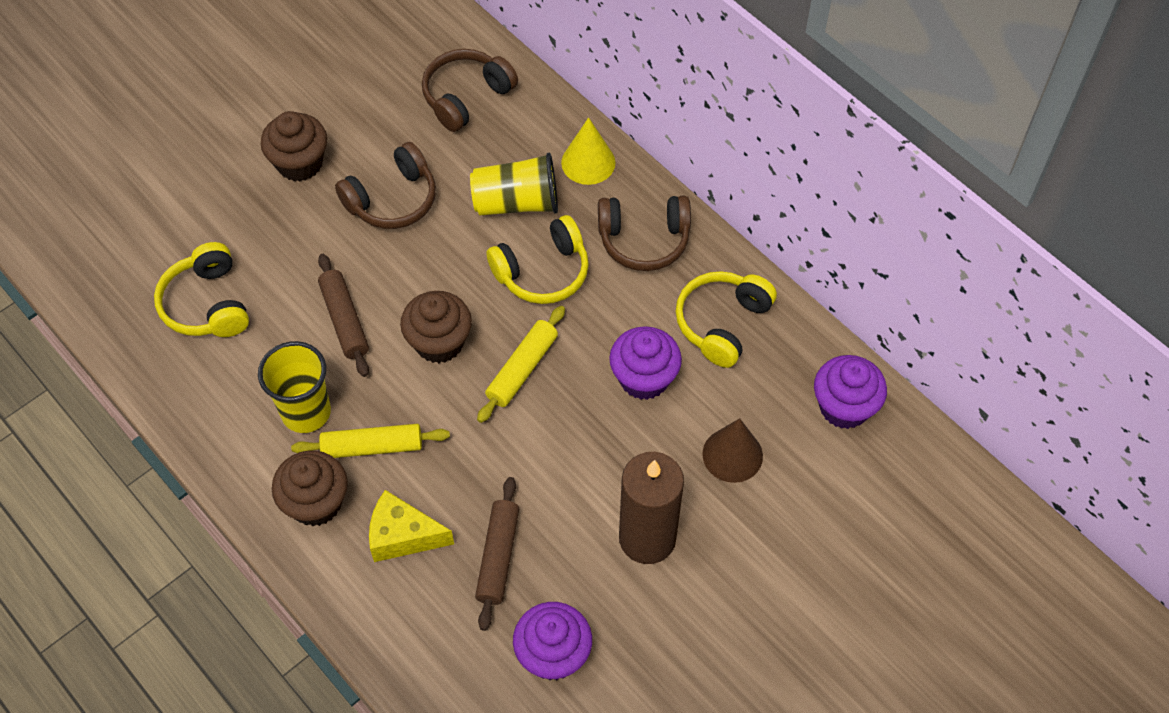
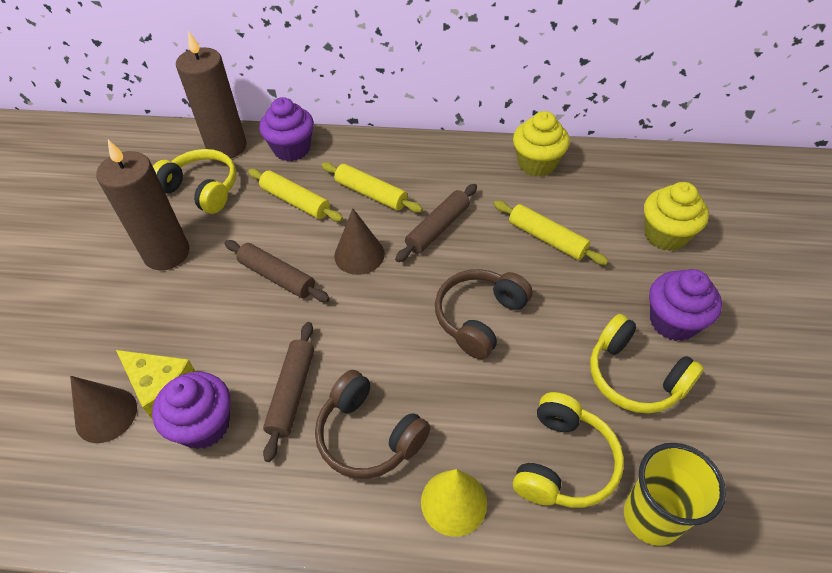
brown candle: 1 -> 2
brown cone: 1 -> 2
brown cupcake: 3 -> 0
brown headphones: 3 -> 2
brown rolling pin: 2 -> 3
yellow cup: 2 -> 1
yellow cupcake: 0 -> 2
yellow rolling pin: 2 -> 3

